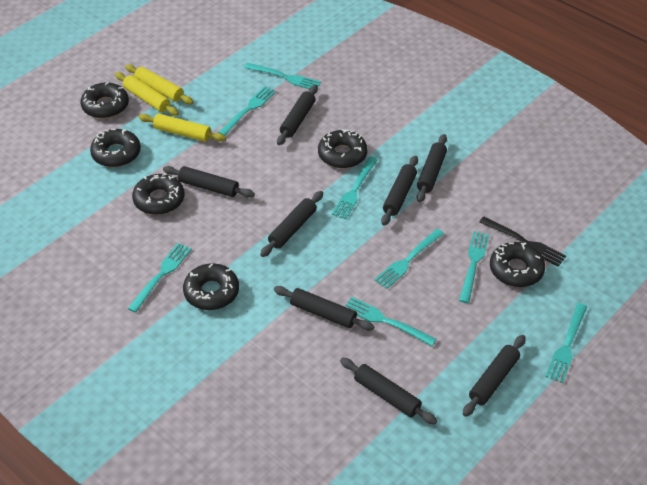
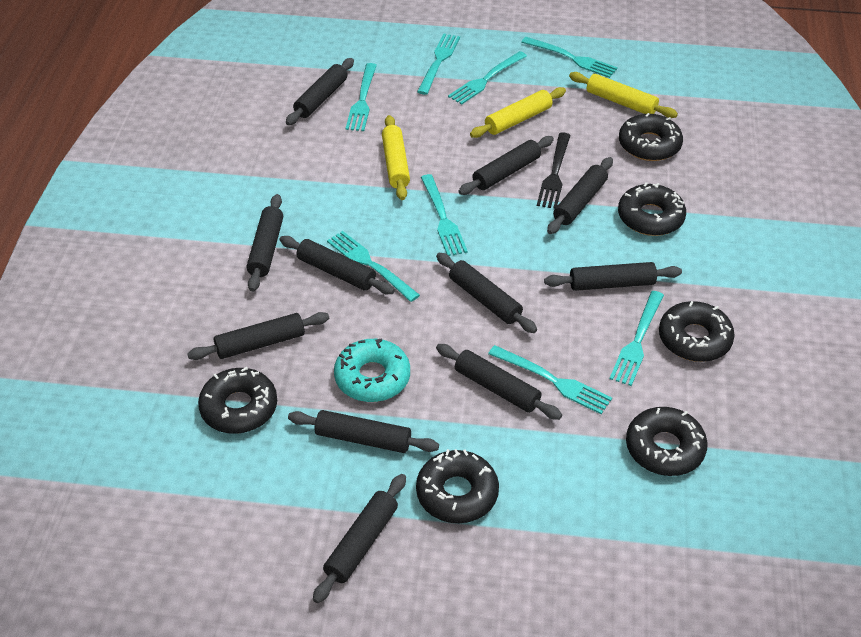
black rolling pin: 8 -> 11
turquoise donut: 0 -> 1

